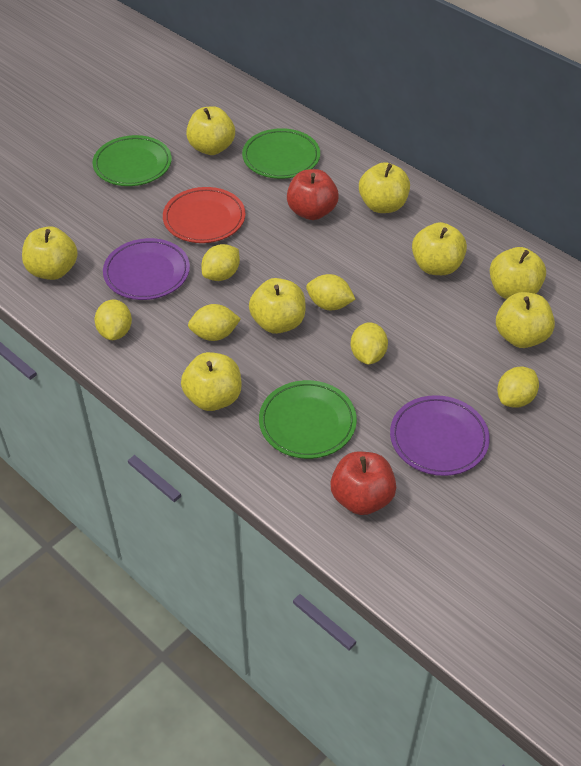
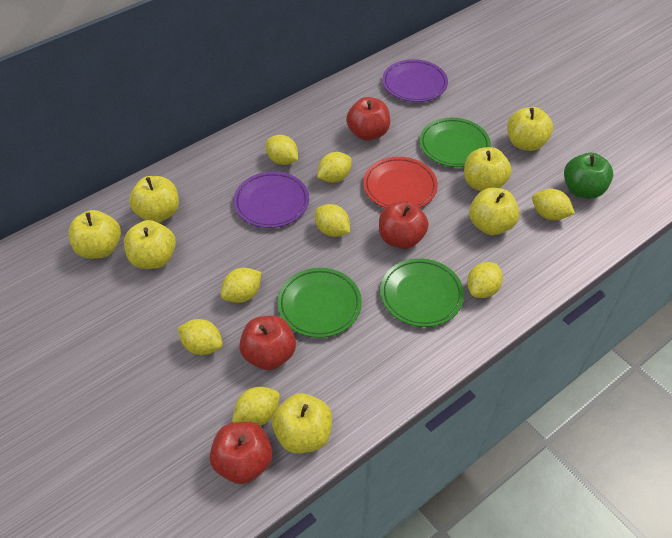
green apple: 0 -> 1
red apple: 2 -> 4
yellow apple: 8 -> 7
yellow lemon: 6 -> 8

